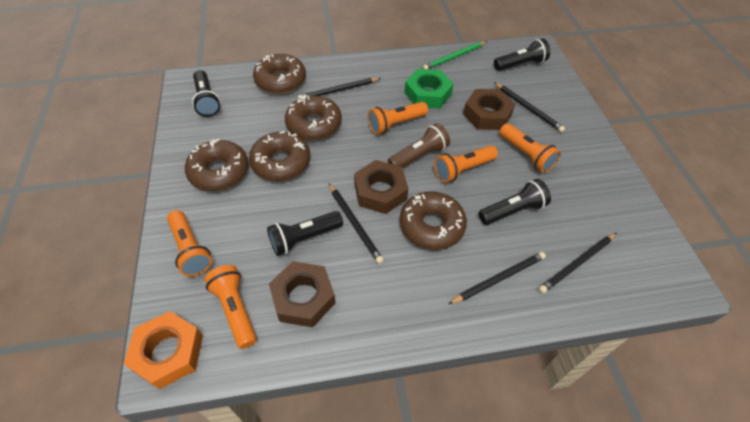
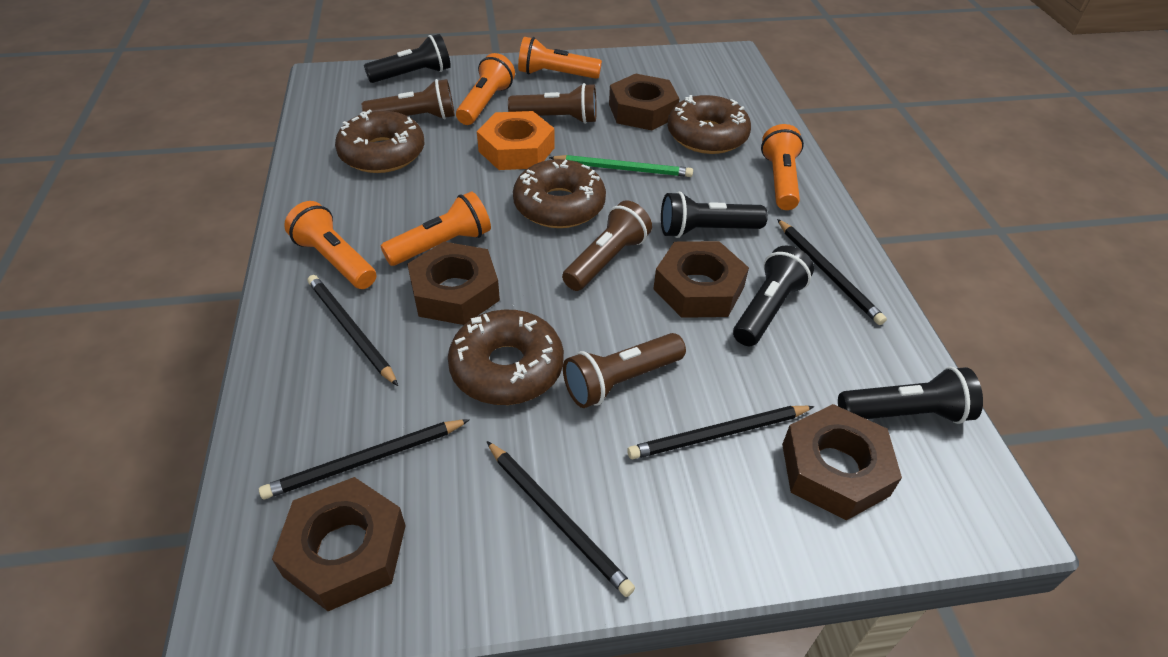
brown donut: 5 -> 4
brown flashlight: 1 -> 4
brown nut: 3 -> 5
green nut: 1 -> 0

